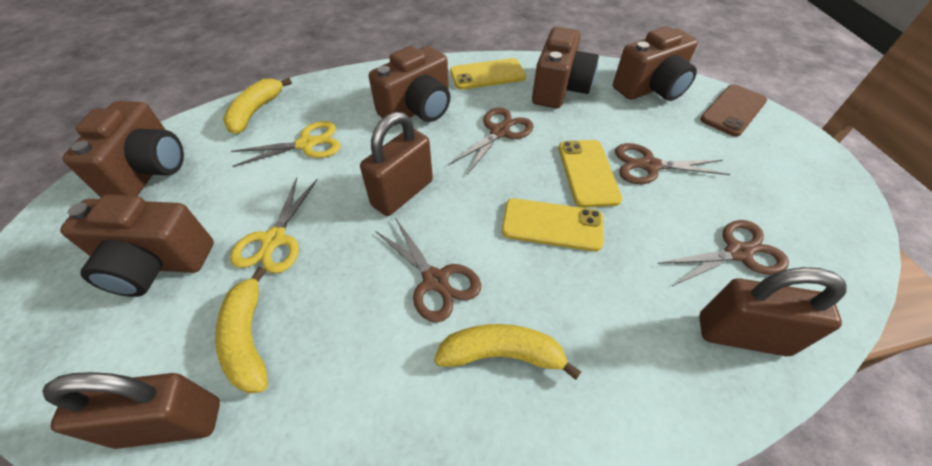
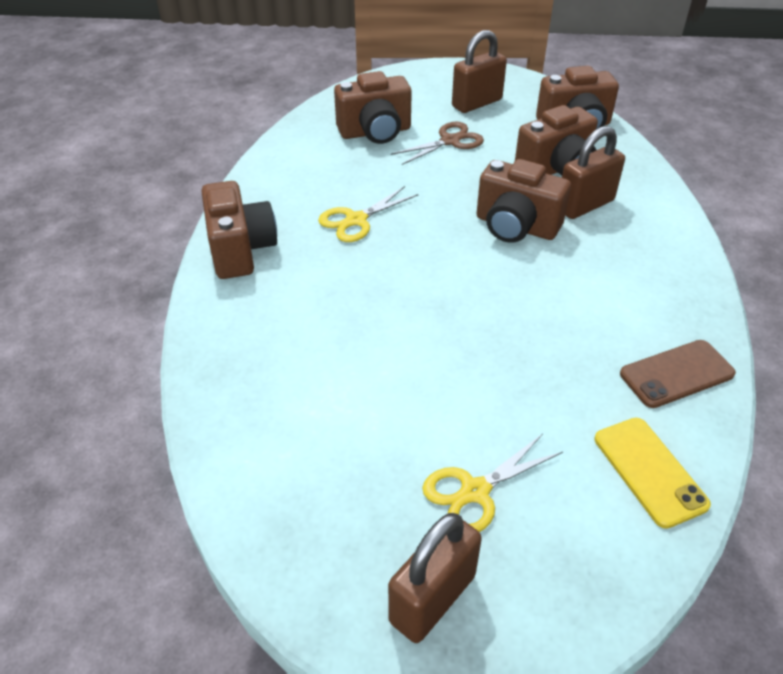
brown scissors: 4 -> 1
yellow banana: 3 -> 0
yellow phone: 3 -> 1

